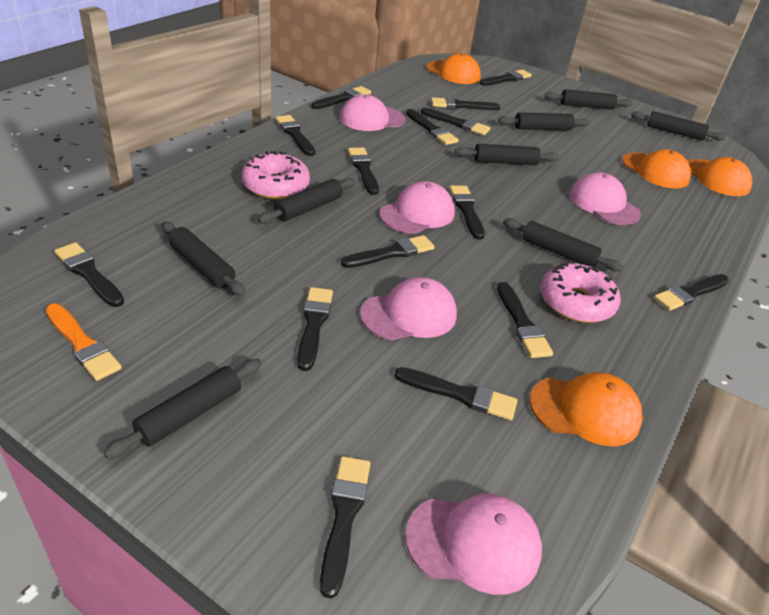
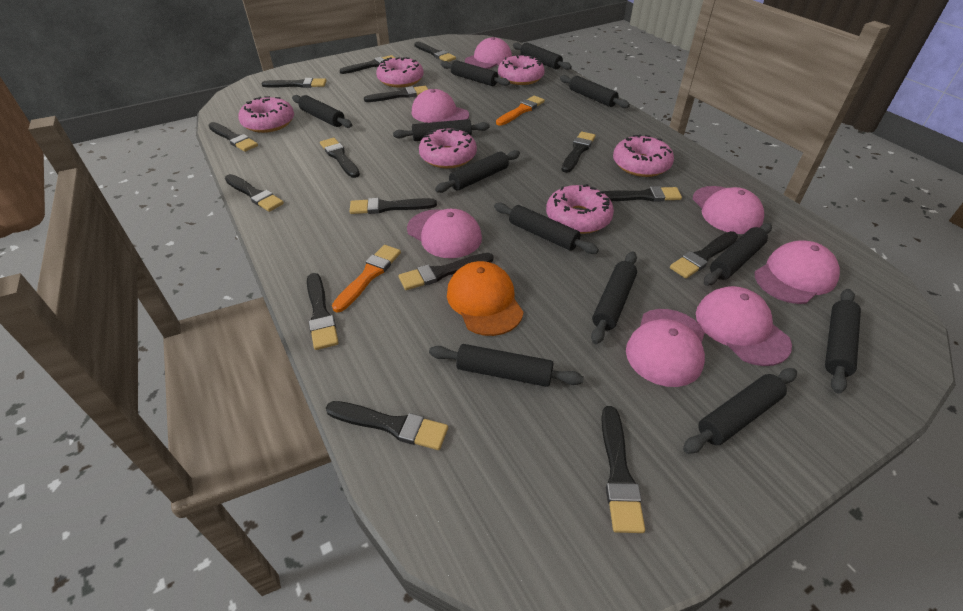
black rolling pin: 8 -> 12
orange brush: 1 -> 2
orange cap: 4 -> 1
pink cap: 5 -> 7
pink donut: 2 -> 6

